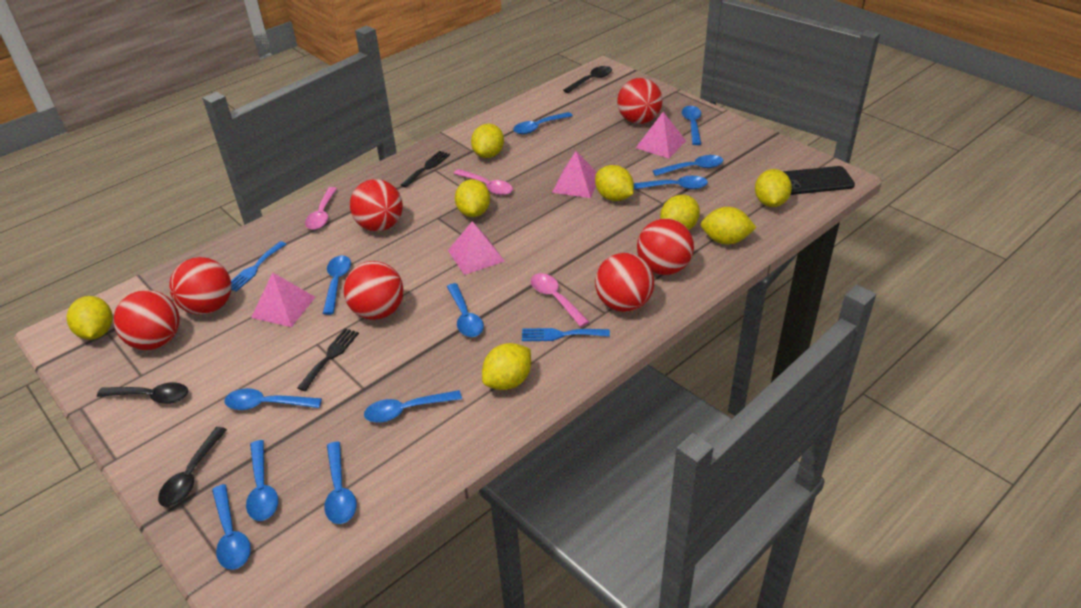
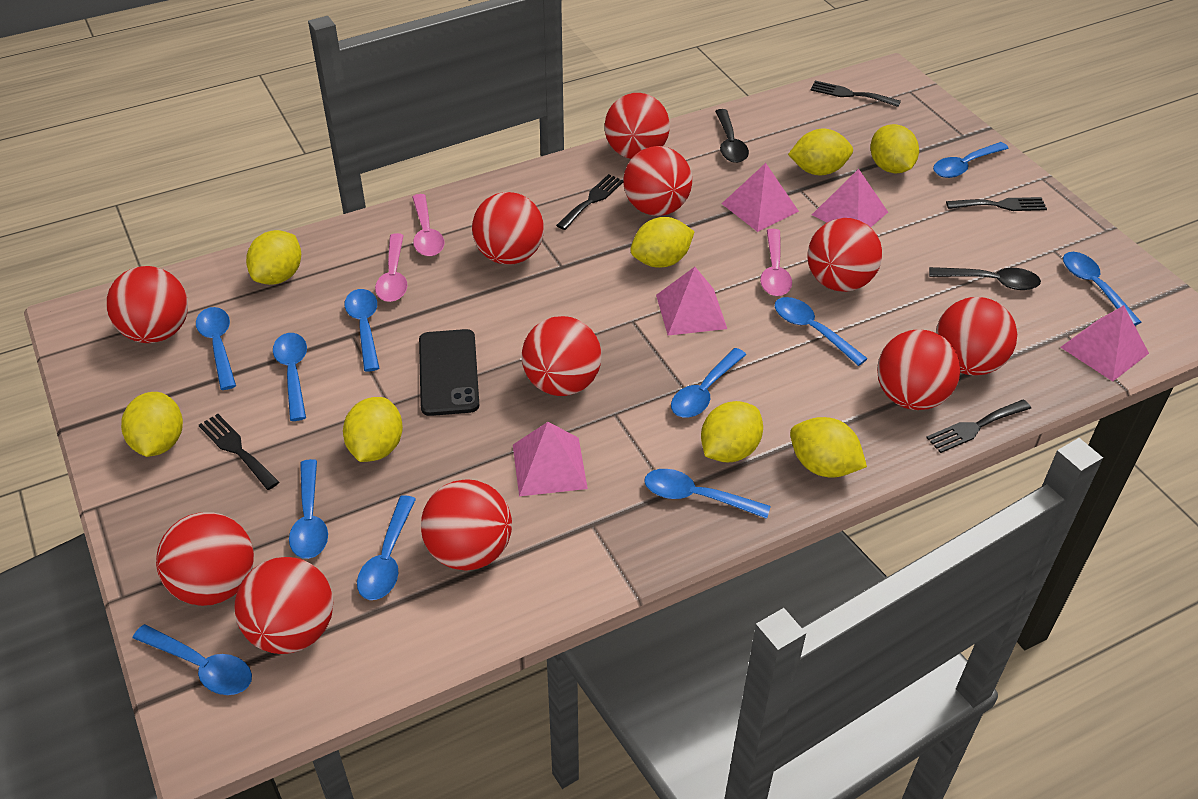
black fork: 2 -> 5
black spoon: 3 -> 2
blue fork: 2 -> 0
pink pyramid: 4 -> 5
red ball: 7 -> 11

